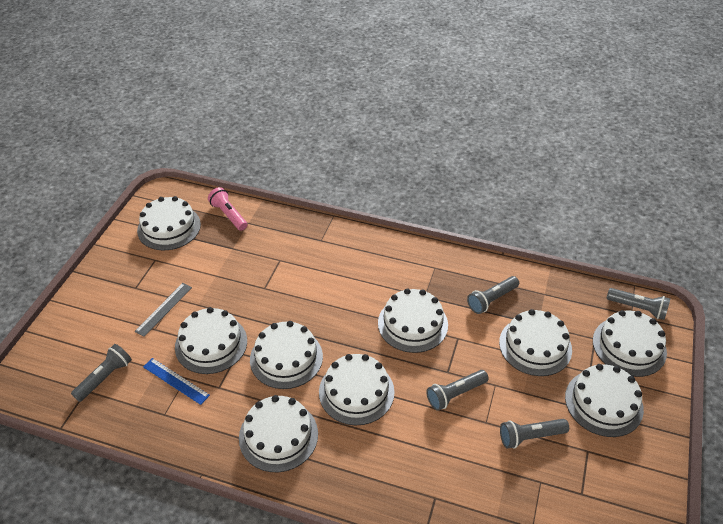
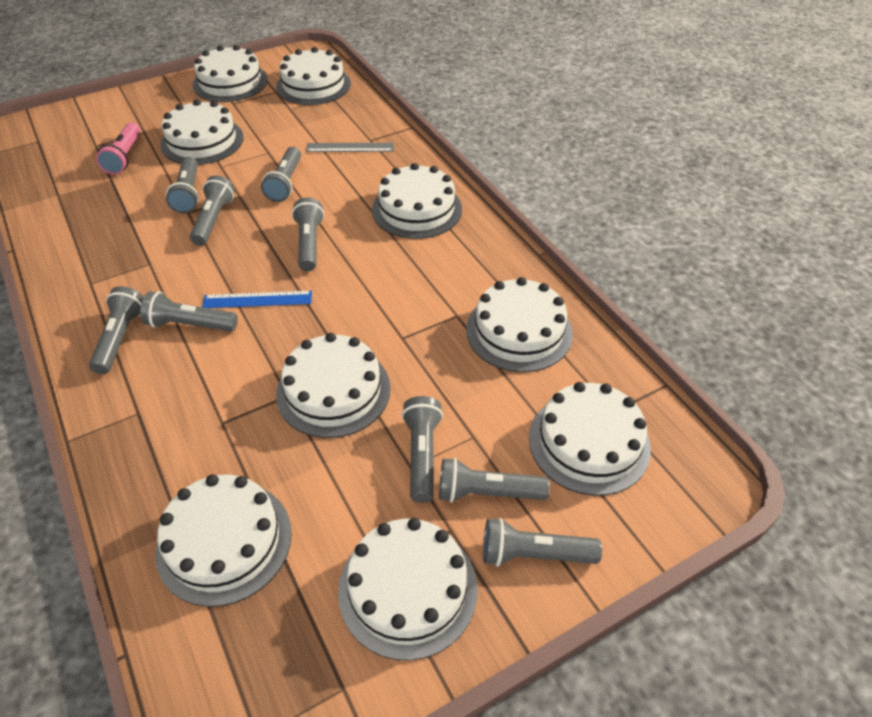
grey flashlight: 5 -> 9

